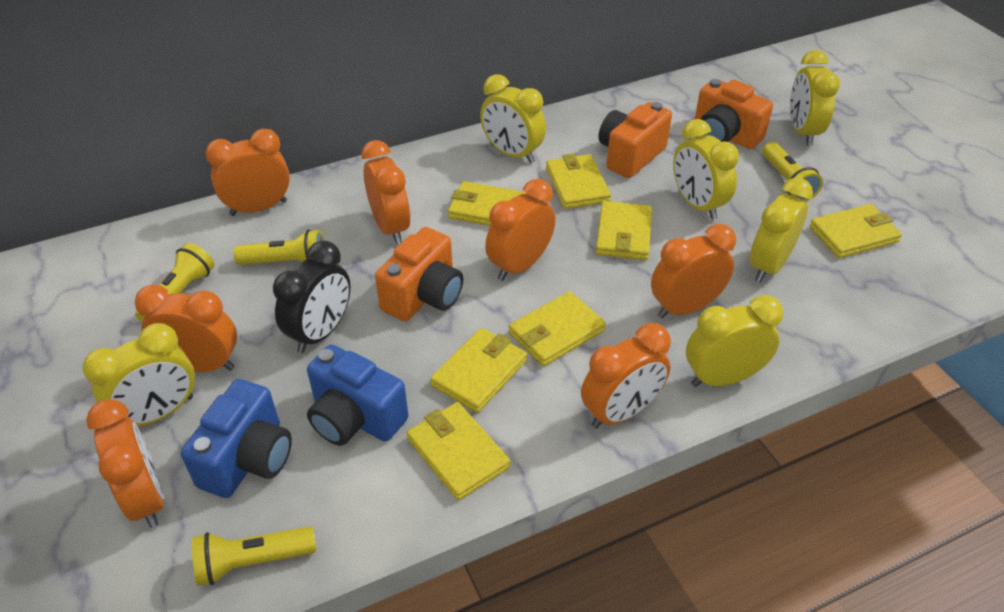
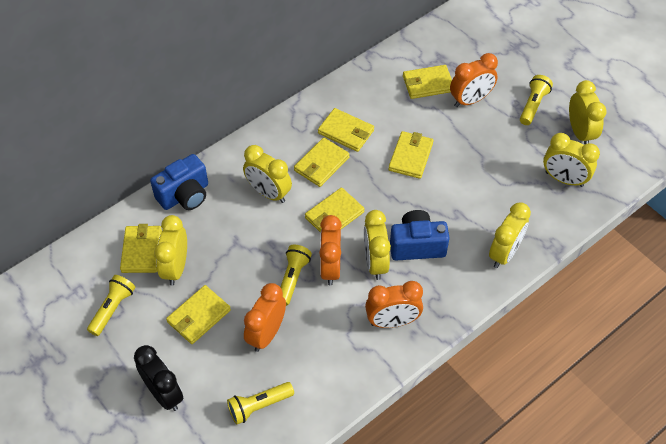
orange camera: 3 -> 0
orange clock: 7 -> 4

